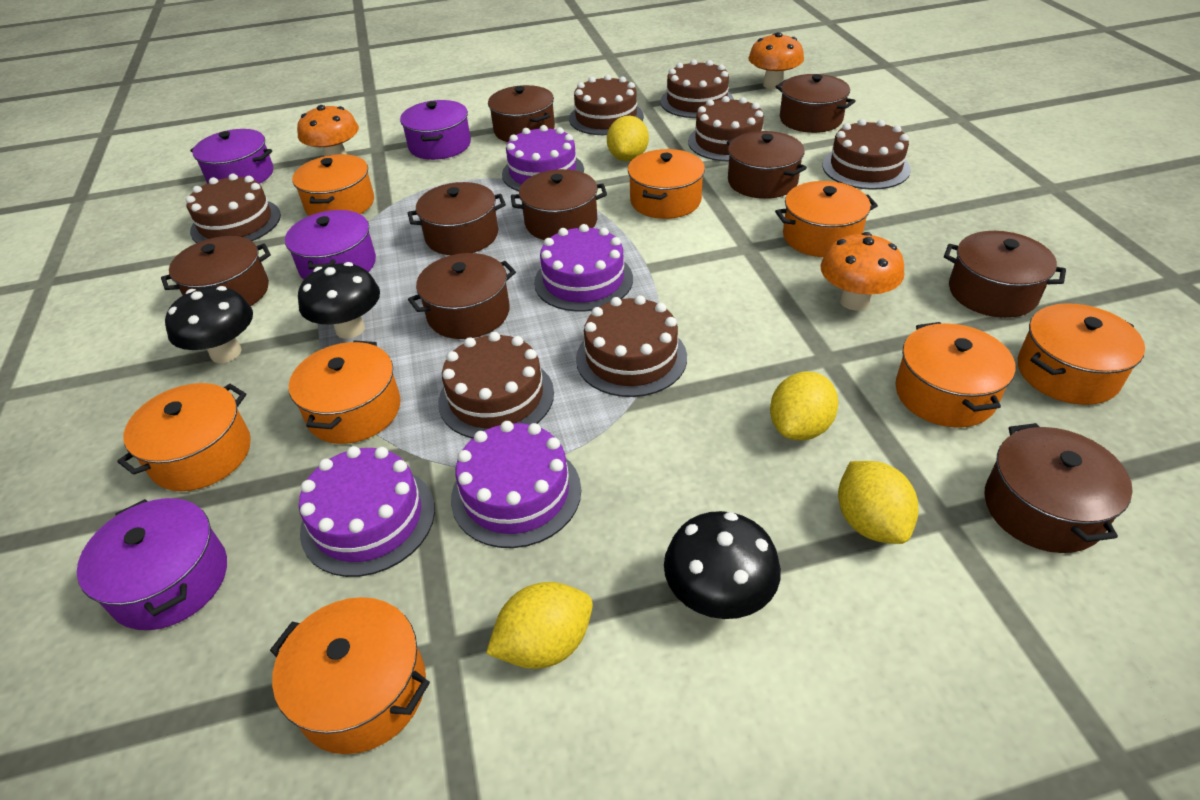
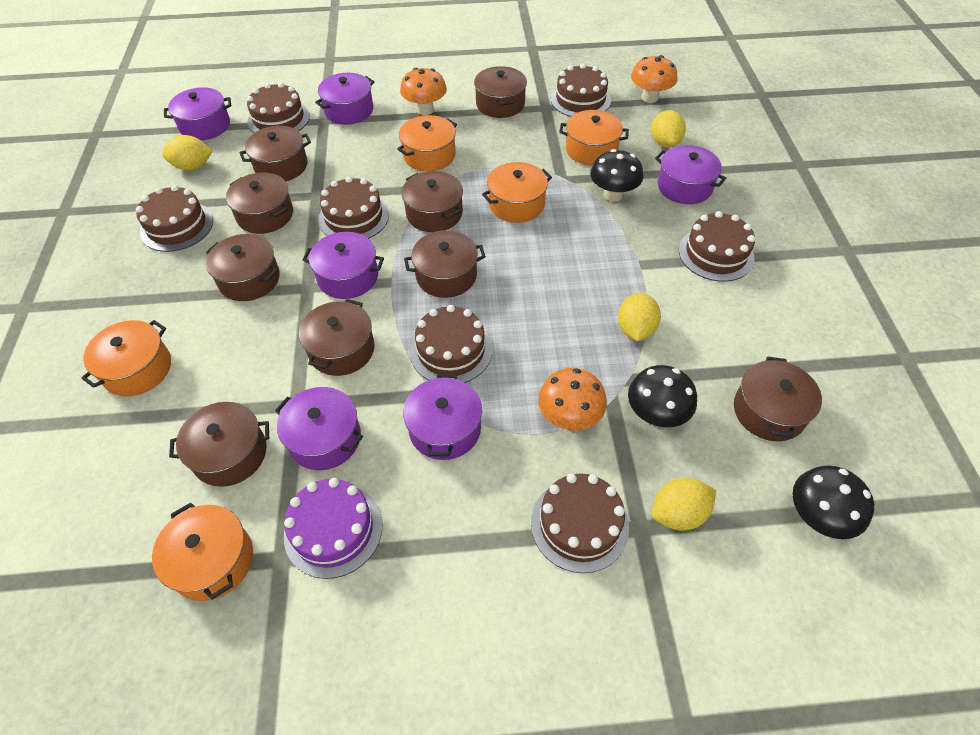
orange pot: 8 -> 5
purple cake: 4 -> 1
purple pot: 4 -> 6

